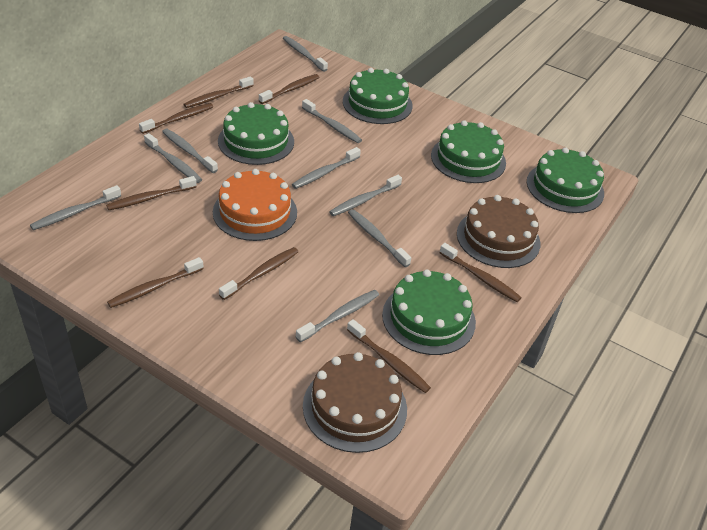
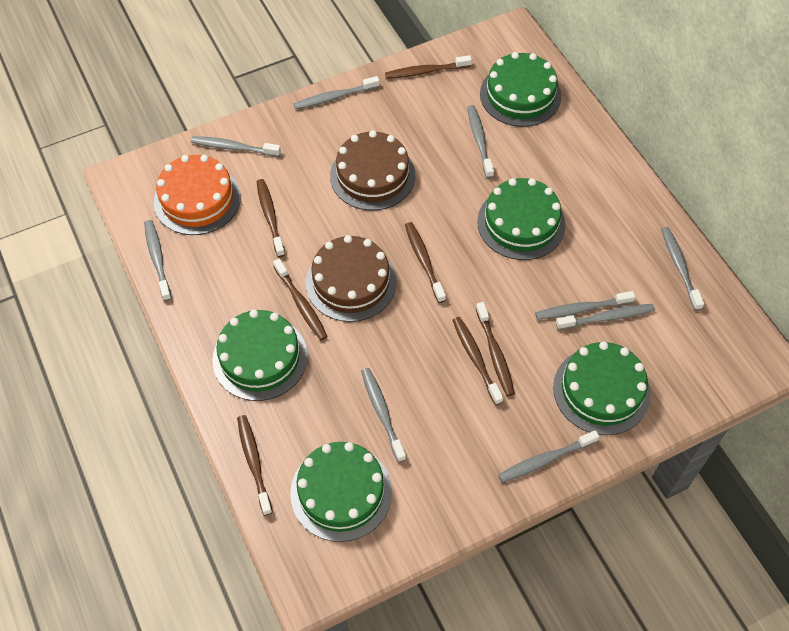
brown toothbrush: 8 -> 7

